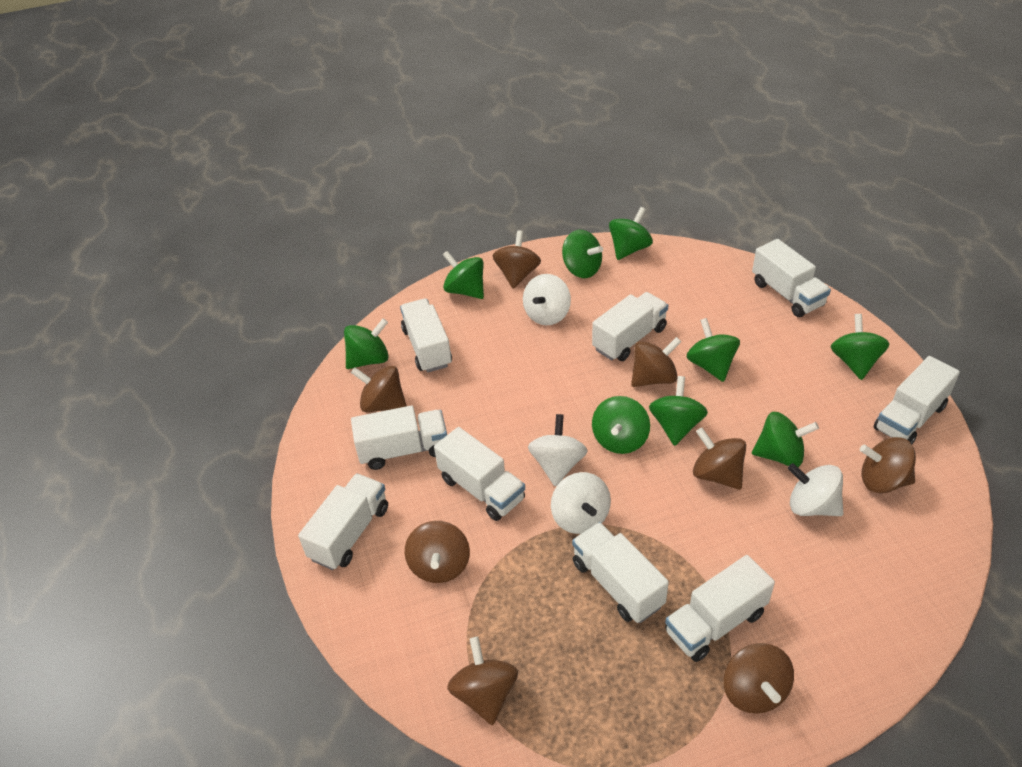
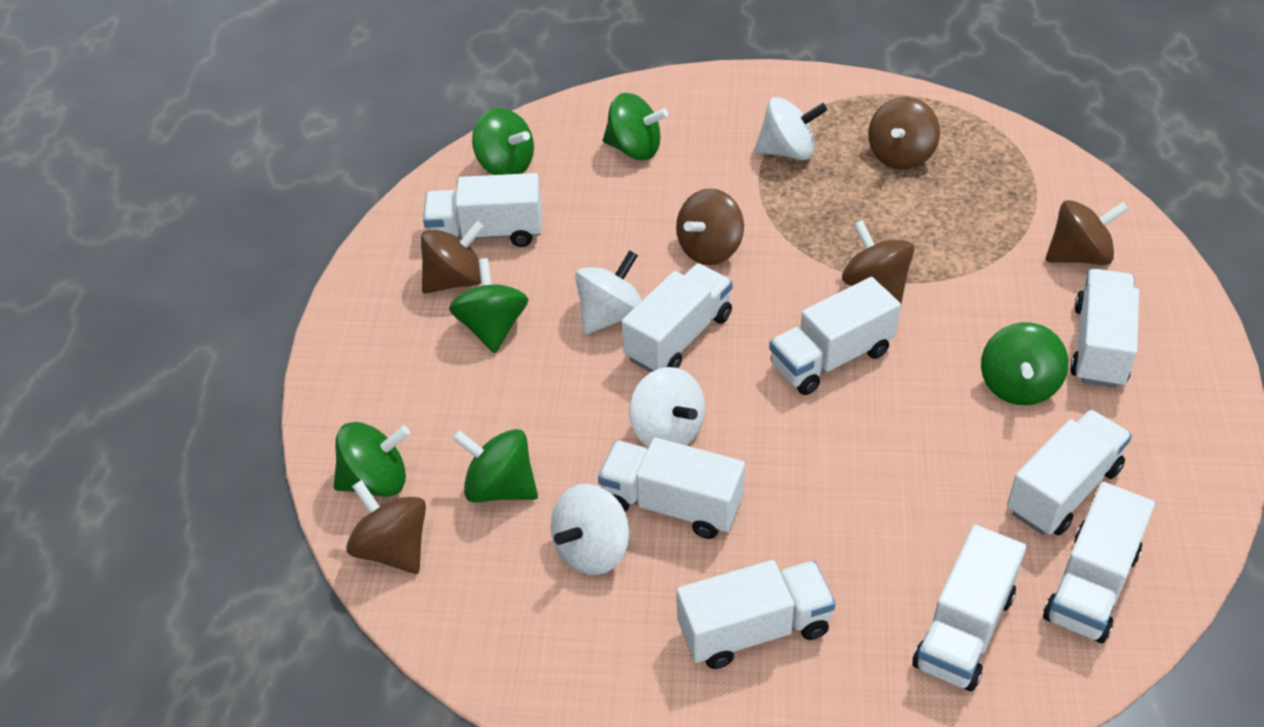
brown spinning top: 8 -> 6
green spinning top: 9 -> 6

